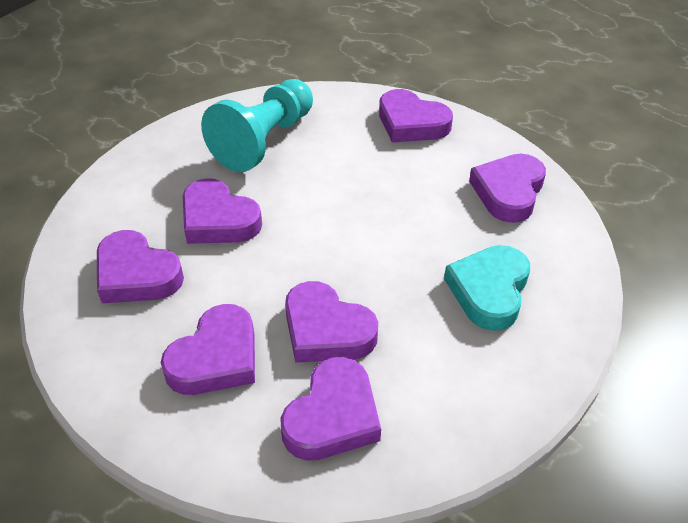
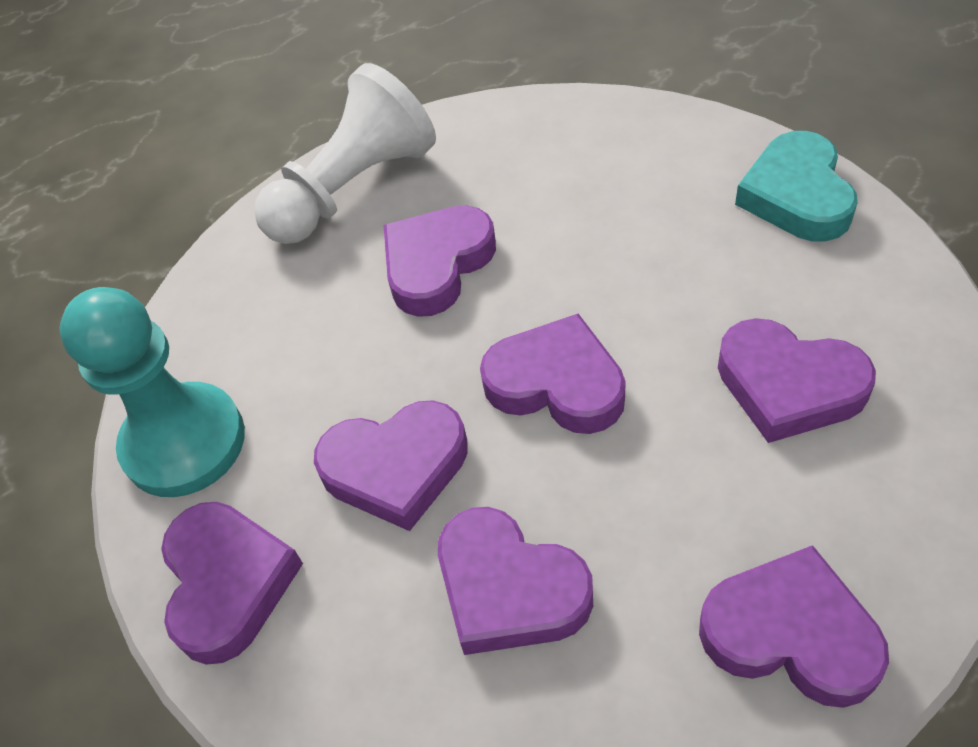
white pawn: 0 -> 1

